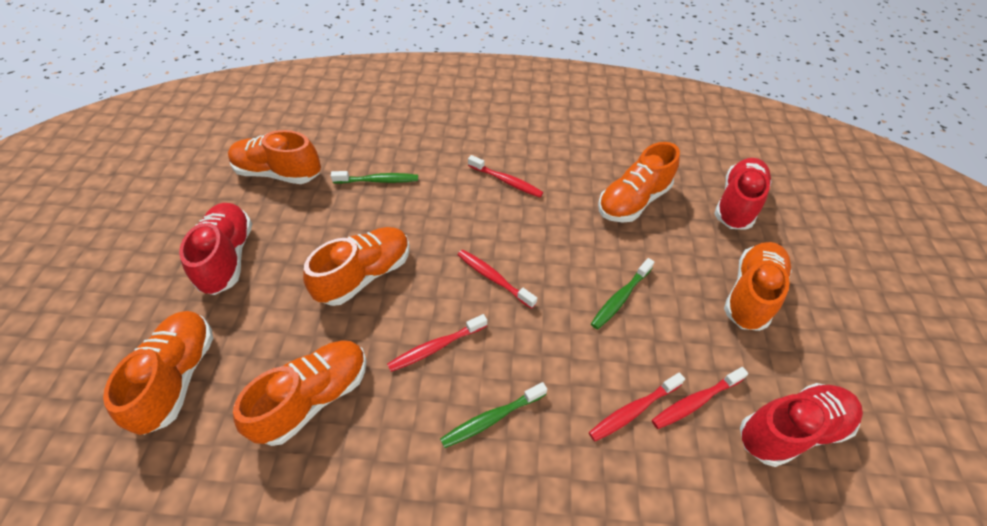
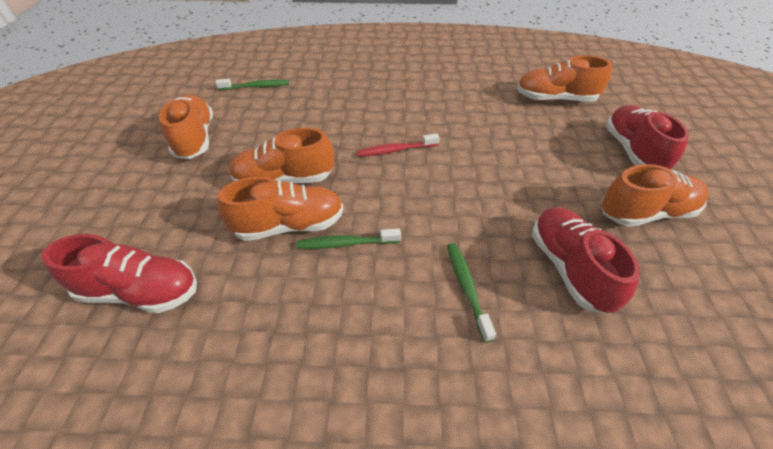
orange shoe: 6 -> 5
red toothbrush: 5 -> 1

